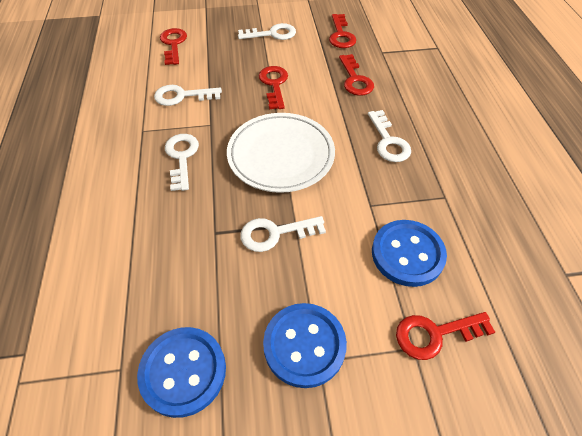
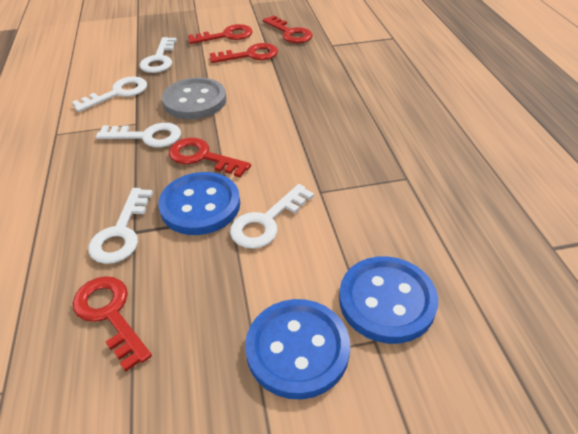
grey button: 0 -> 1
white plate: 1 -> 0

